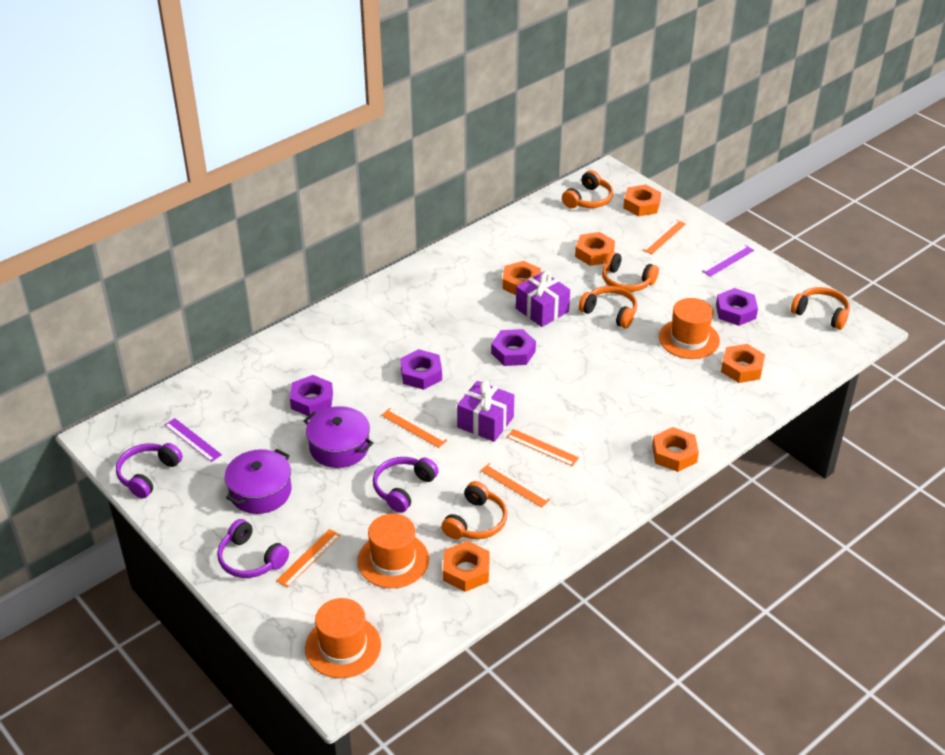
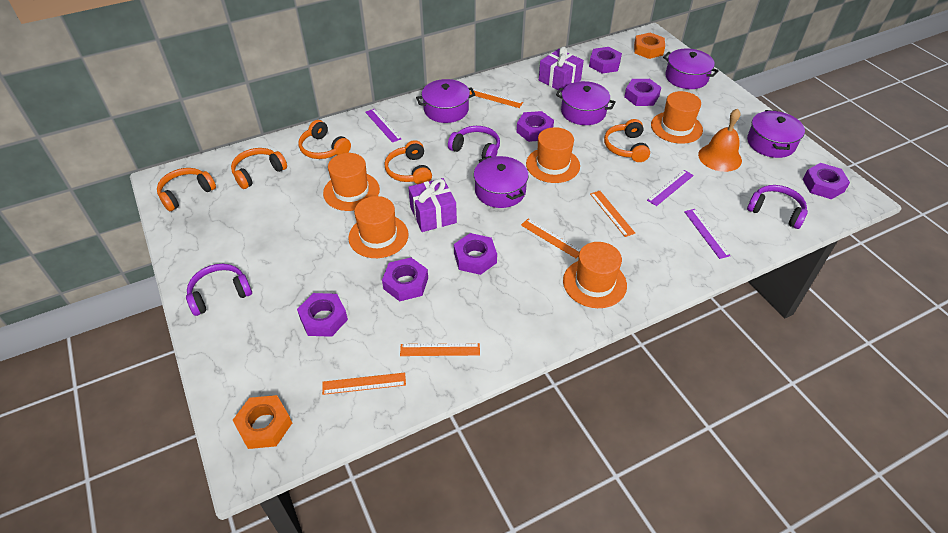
orange bell: 0 -> 1
orange hat: 3 -> 5
orange nut: 6 -> 2
purple nut: 4 -> 7
purple pot: 2 -> 5
purple ruler: 2 -> 3

